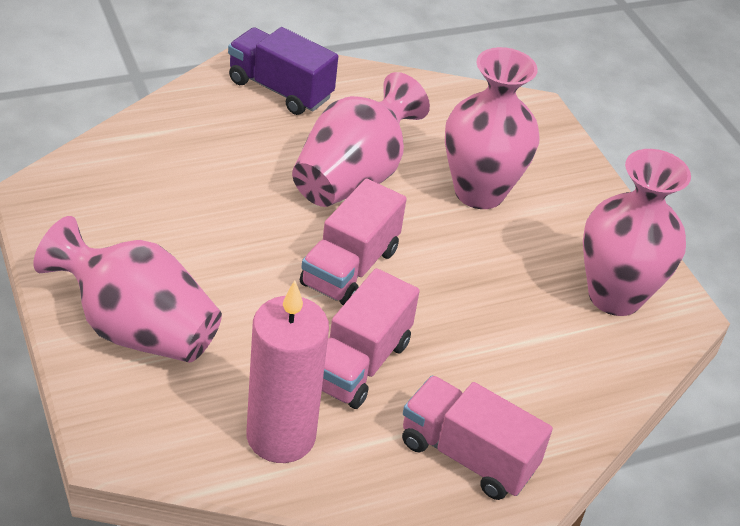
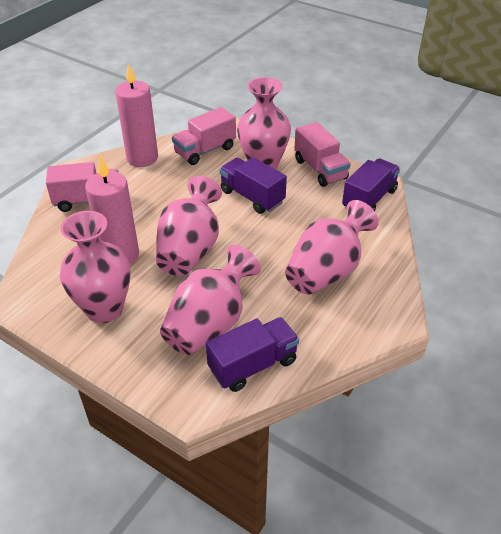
pink candle: 1 -> 2
pink vase: 4 -> 5
purple truck: 1 -> 3

